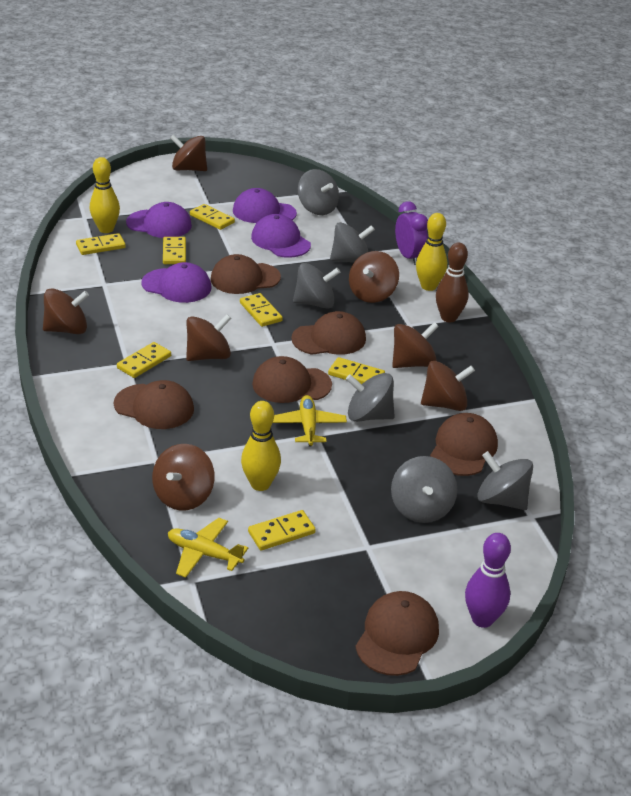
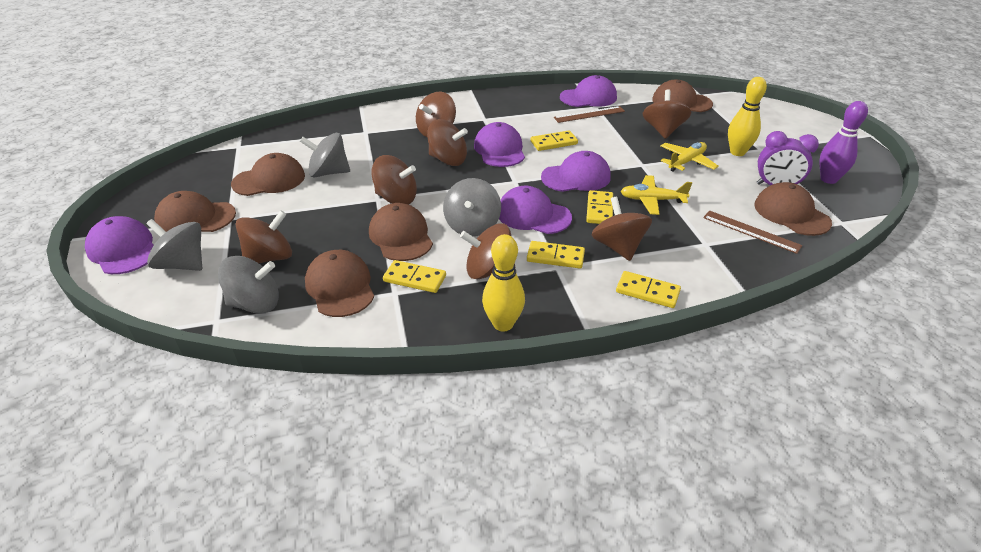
brown bowling pin: 1 -> 0
brown ruler: 0 -> 2
grey spinning top: 6 -> 4
purple cap: 4 -> 5
yellow bowling pin: 3 -> 2
yellow domino: 7 -> 5

